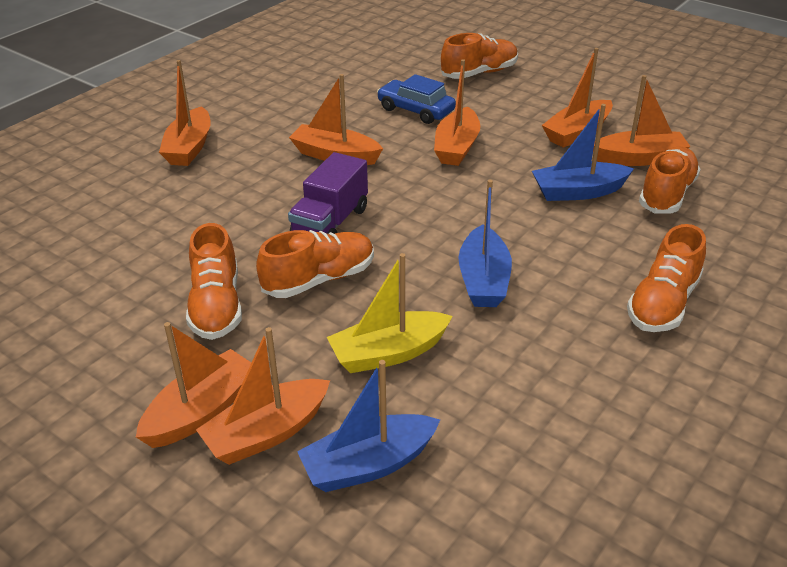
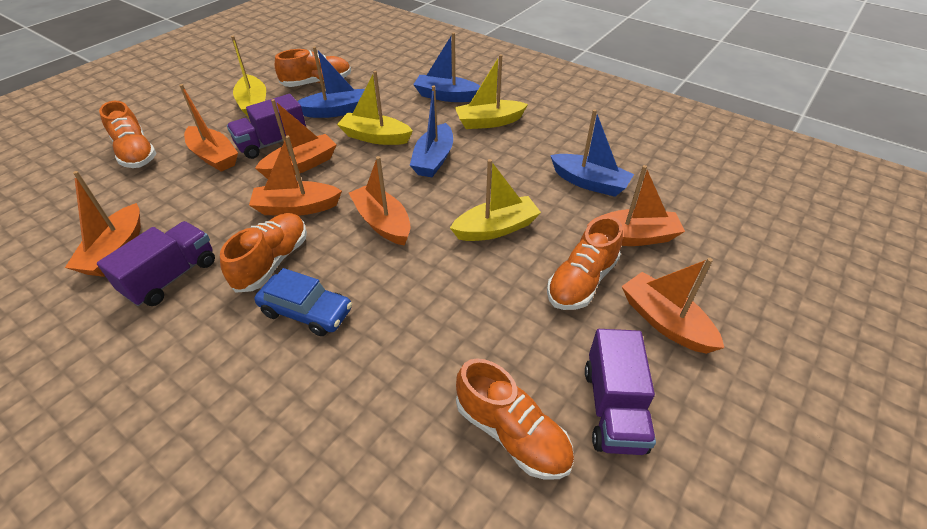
blue boat: 3 -> 4
purple truck: 1 -> 3
yellow boat: 1 -> 4

